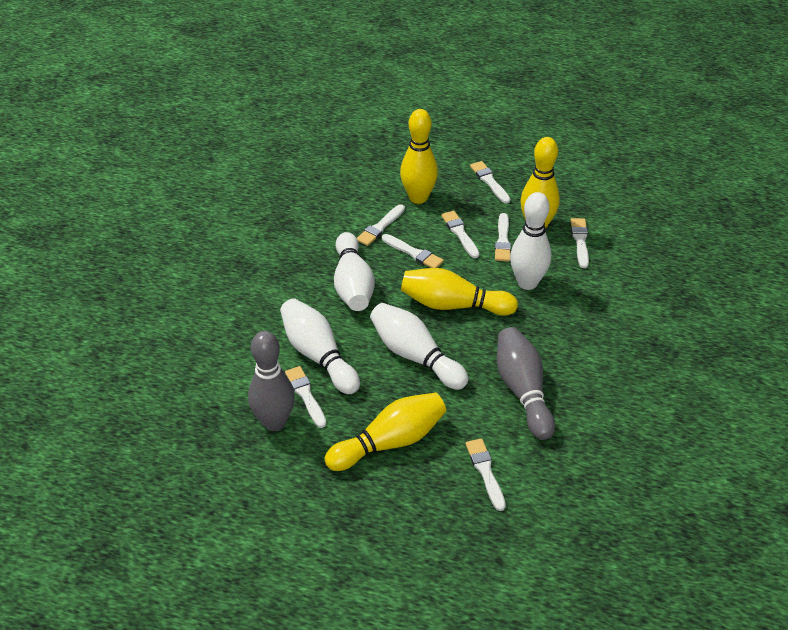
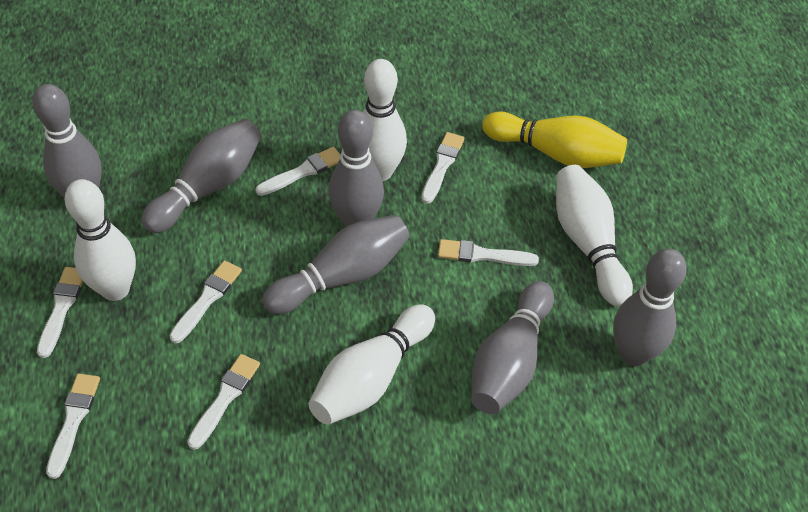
grey bowling pin: 2 -> 6
white brush: 8 -> 7
yellow bowling pin: 4 -> 1

